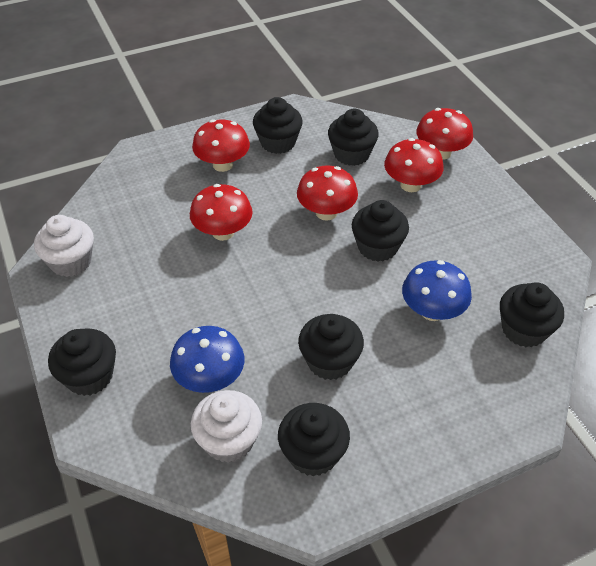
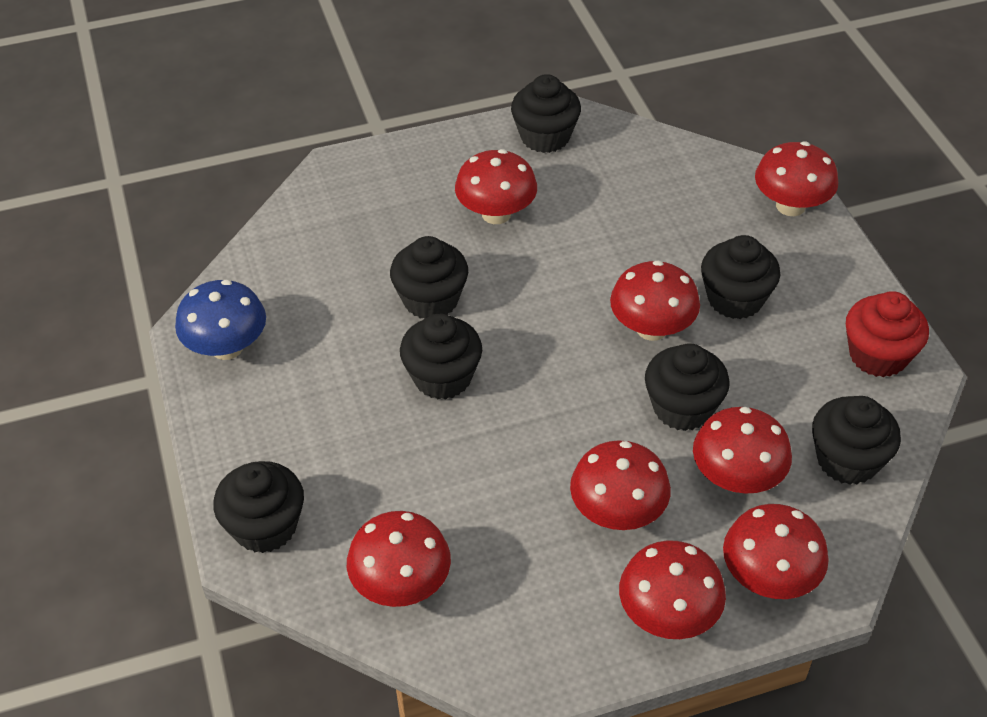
blue mushroom: 2 -> 1
red cupcake: 0 -> 1
red mushroom: 5 -> 8
white cupcake: 2 -> 0

